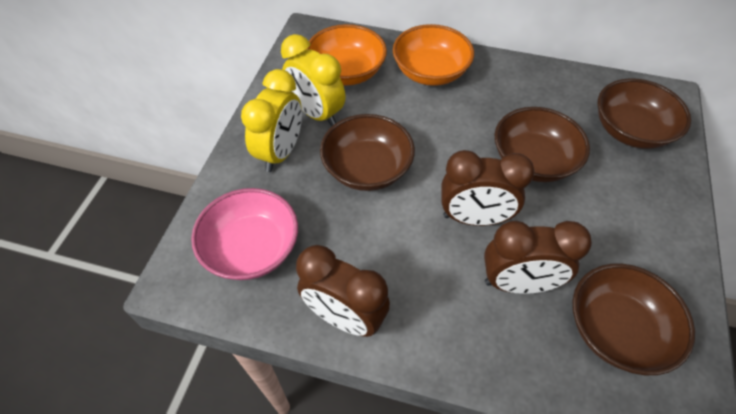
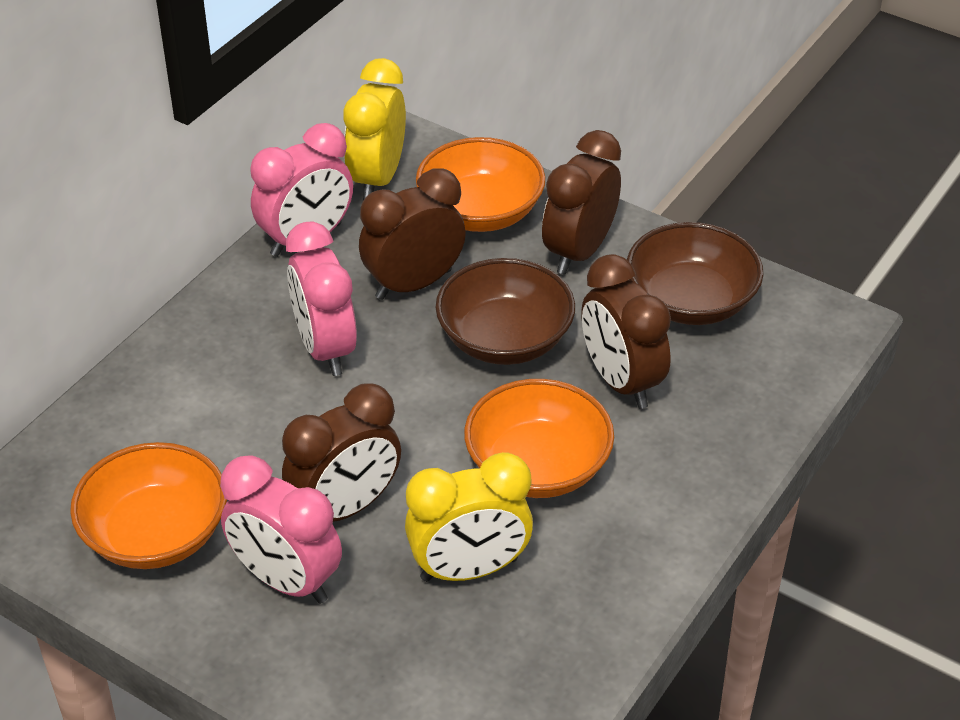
brown bowl: 4 -> 2
brown clock: 3 -> 4
orange bowl: 2 -> 3
pink bowl: 1 -> 0
pink clock: 0 -> 3

